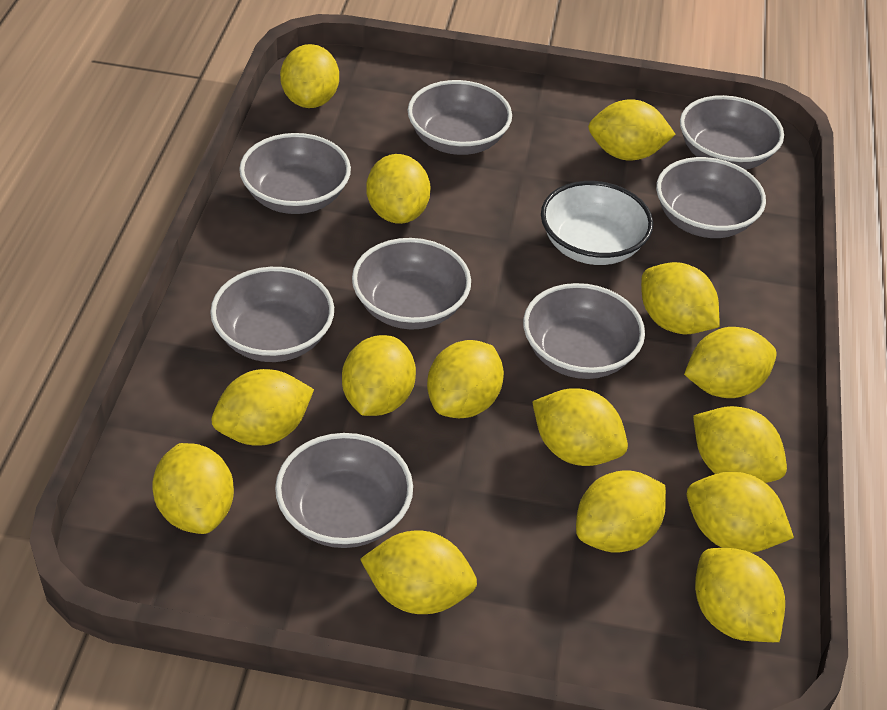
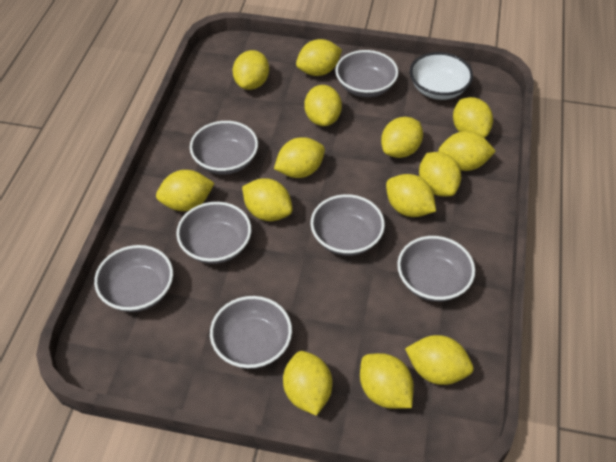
grey bowl: 8 -> 7
yellow lemon: 15 -> 14

